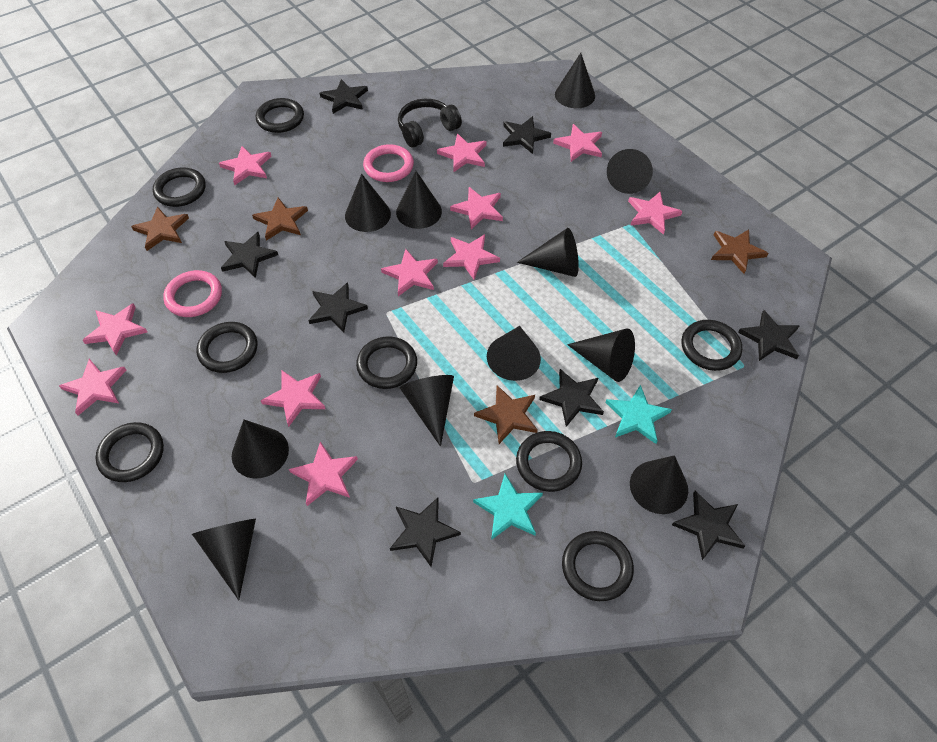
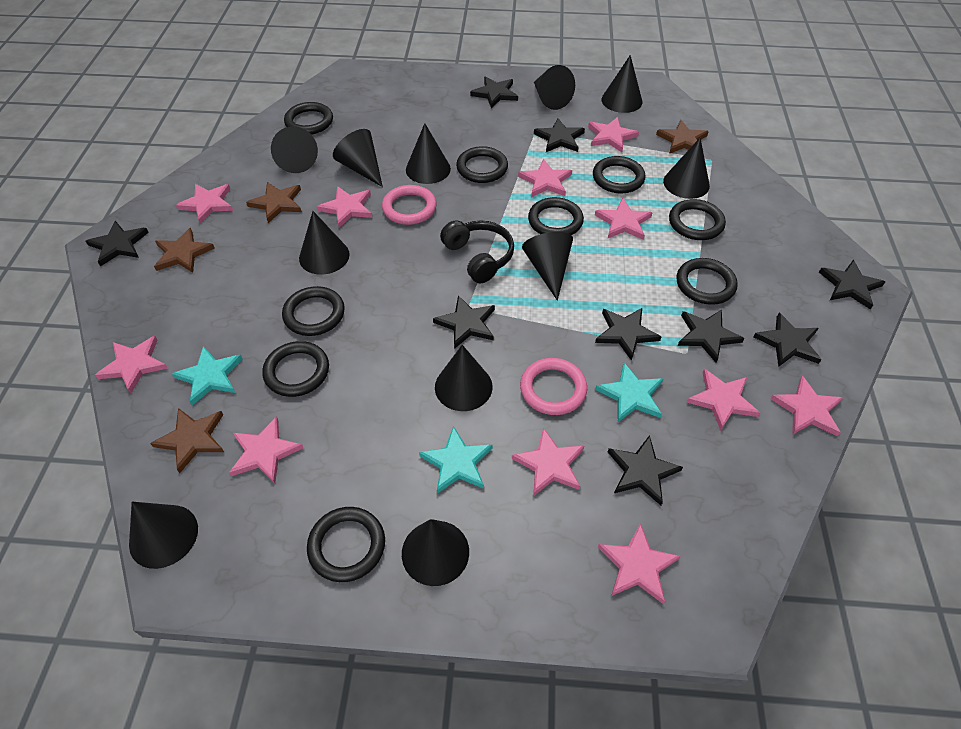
black ring: 8 -> 9
black star: 8 -> 9
turquoise star: 2 -> 3

